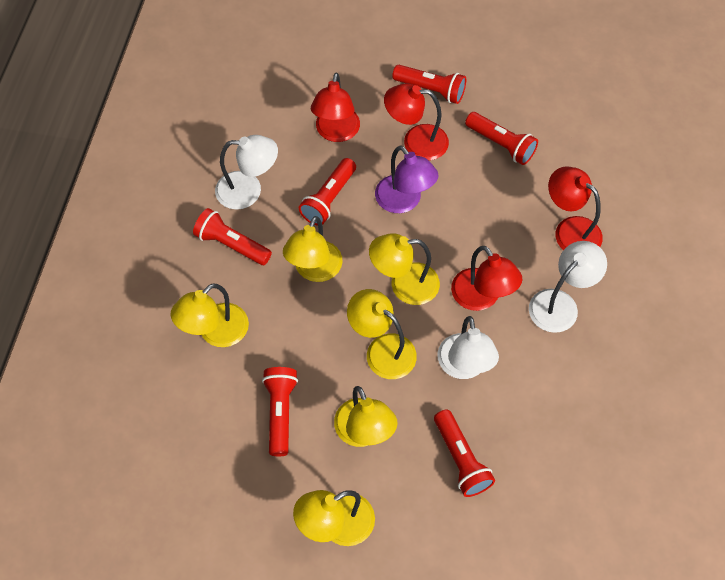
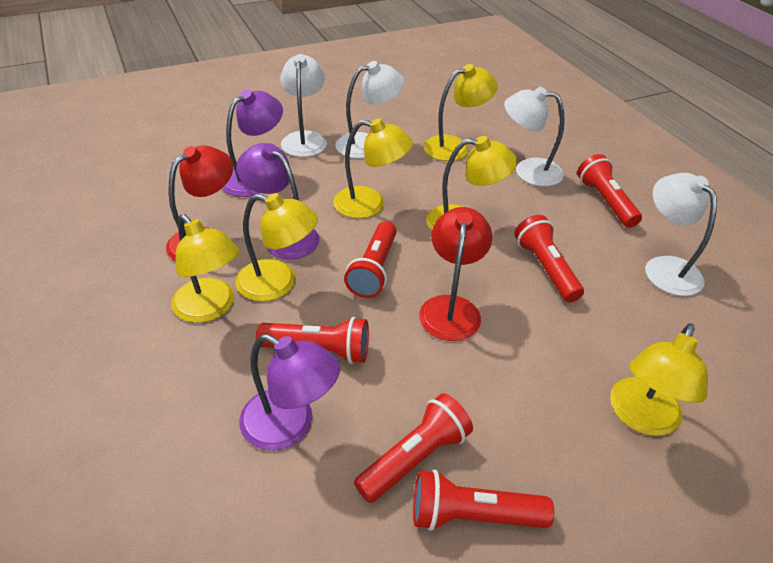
purple lamp: 1 -> 3
red lamp: 4 -> 2
white lamp: 3 -> 4

